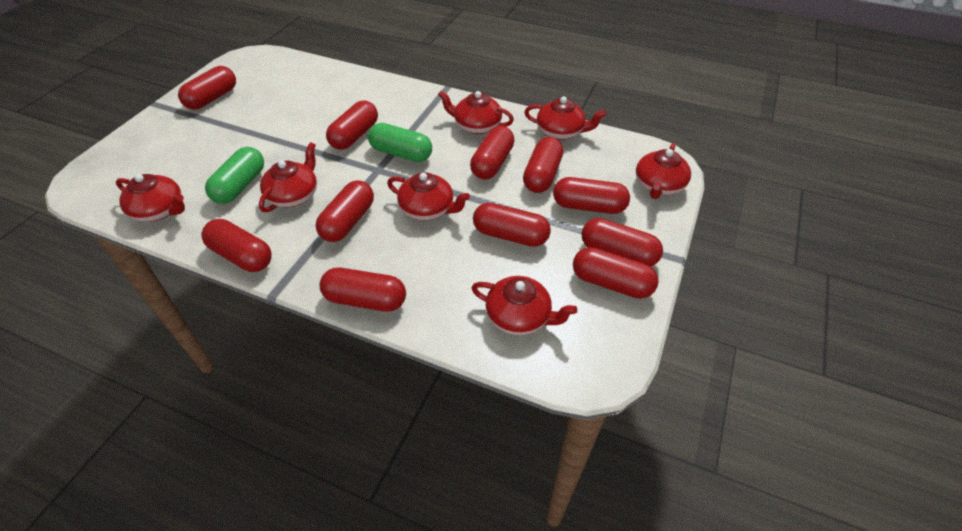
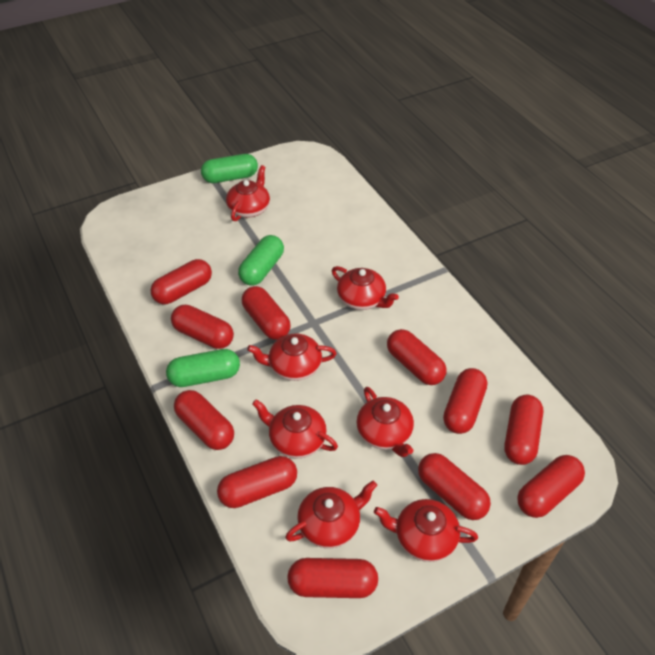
green capsule: 2 -> 3

